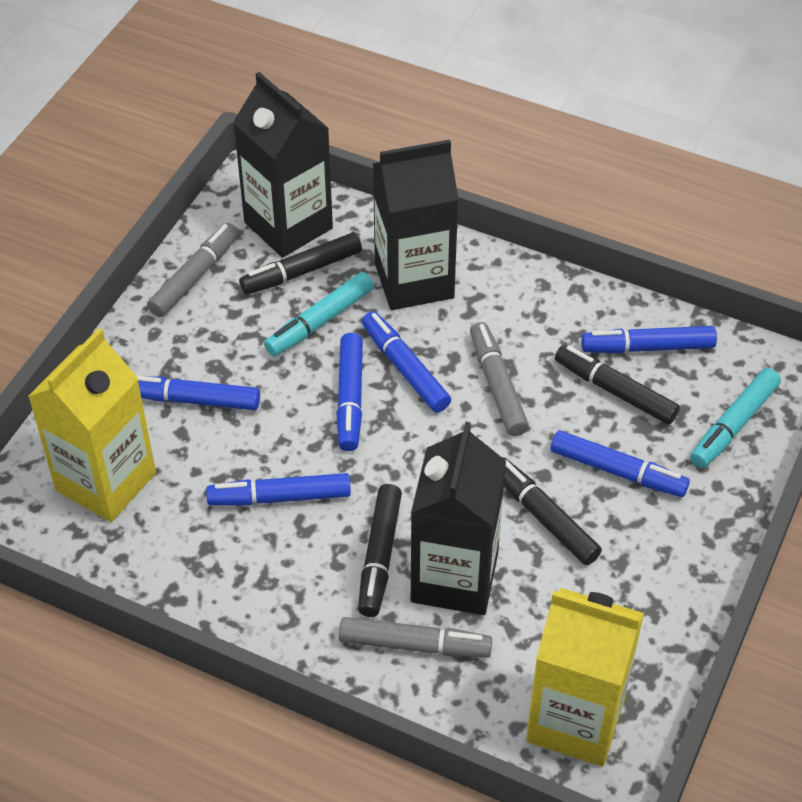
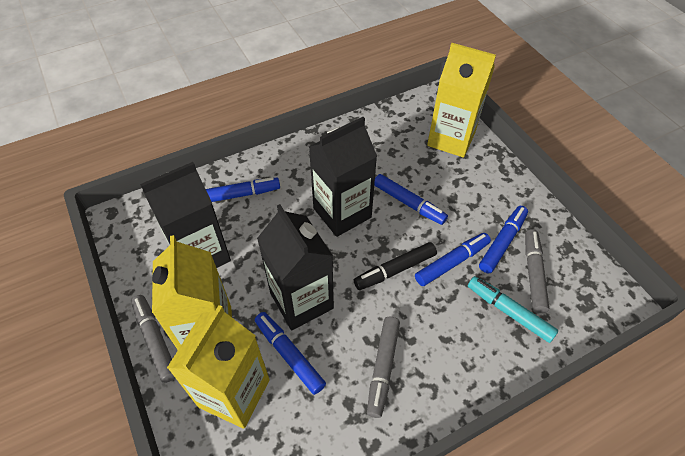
black marker: 4 -> 1
blue marker: 6 -> 5
turquoise marker: 2 -> 1
yellow carton: 2 -> 3

